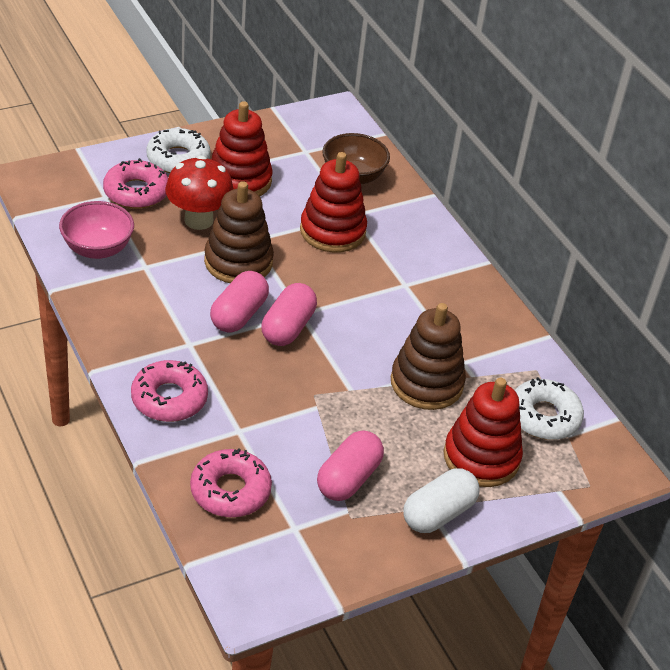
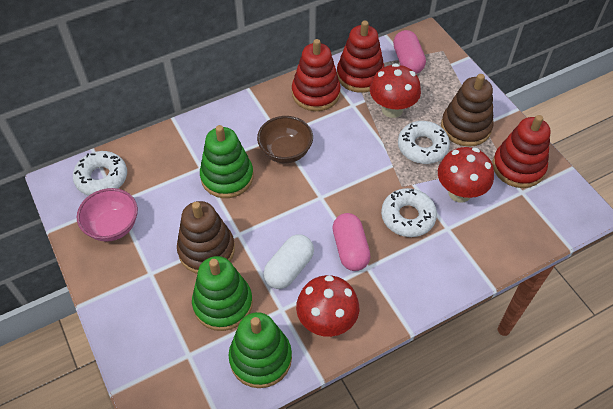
green stacking toy: 0 -> 3
pink capsule: 3 -> 2
pink donut: 3 -> 0
red mushroom: 1 -> 3
white donut: 2 -> 3

